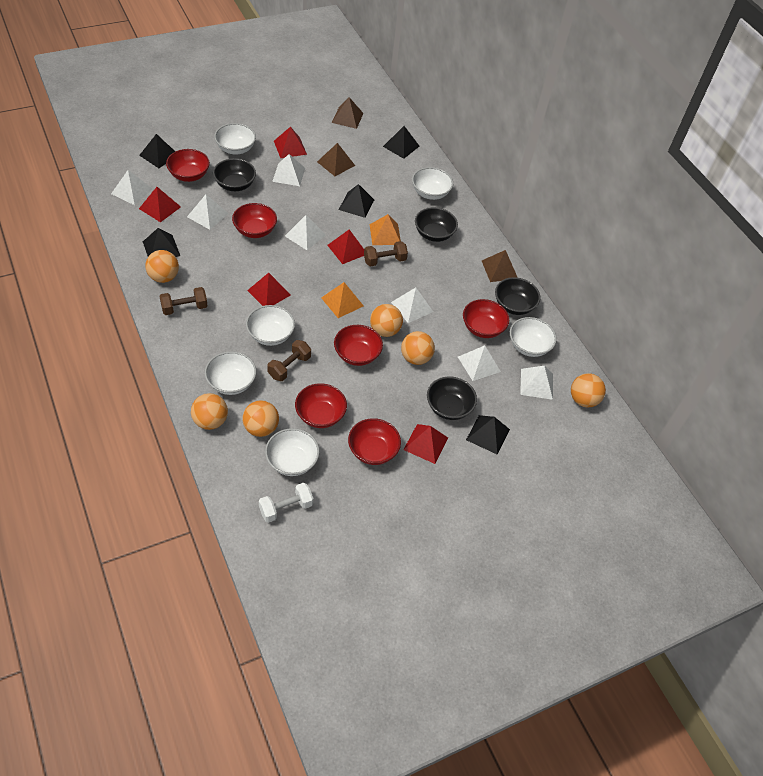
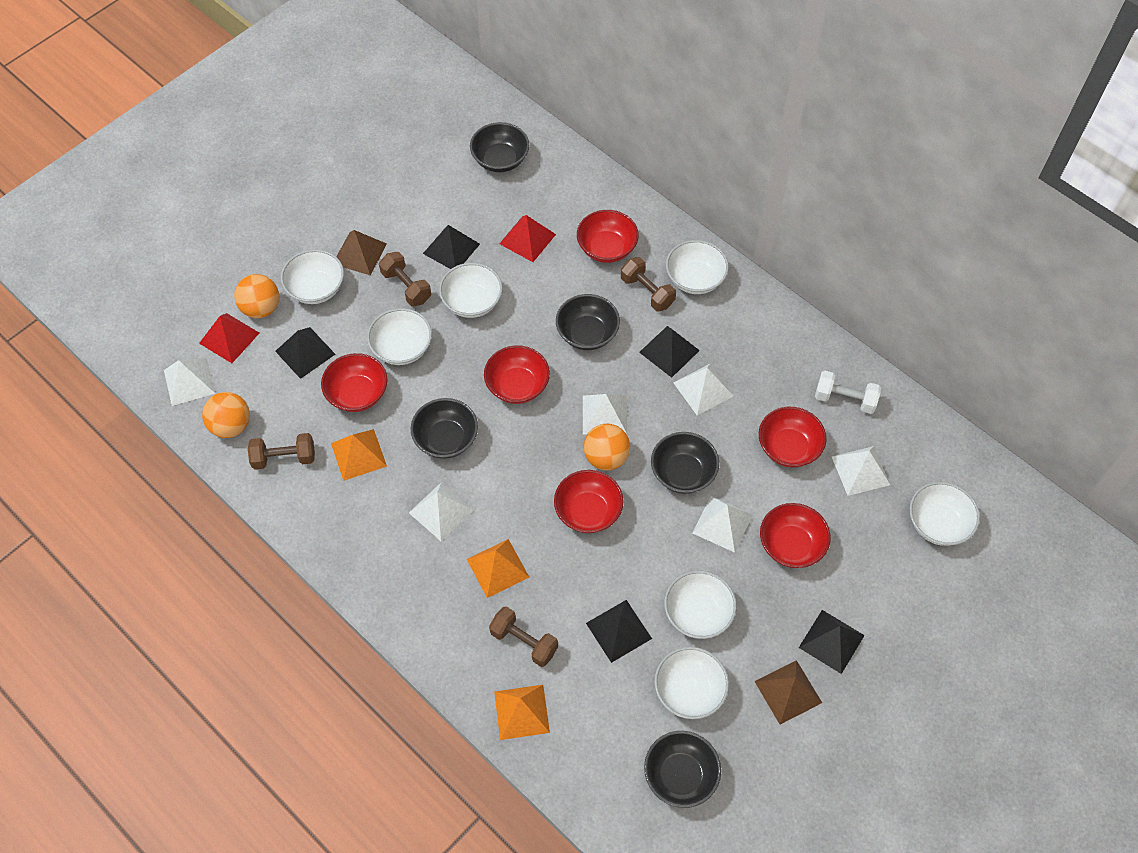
black bowl: 4 -> 5
brown dumbbell: 3 -> 4
brown pyramid: 3 -> 2
orange ball: 6 -> 3
orange pyramid: 2 -> 3
red pyramid: 5 -> 2
white bowl: 6 -> 7
white pyramid: 7 -> 6

